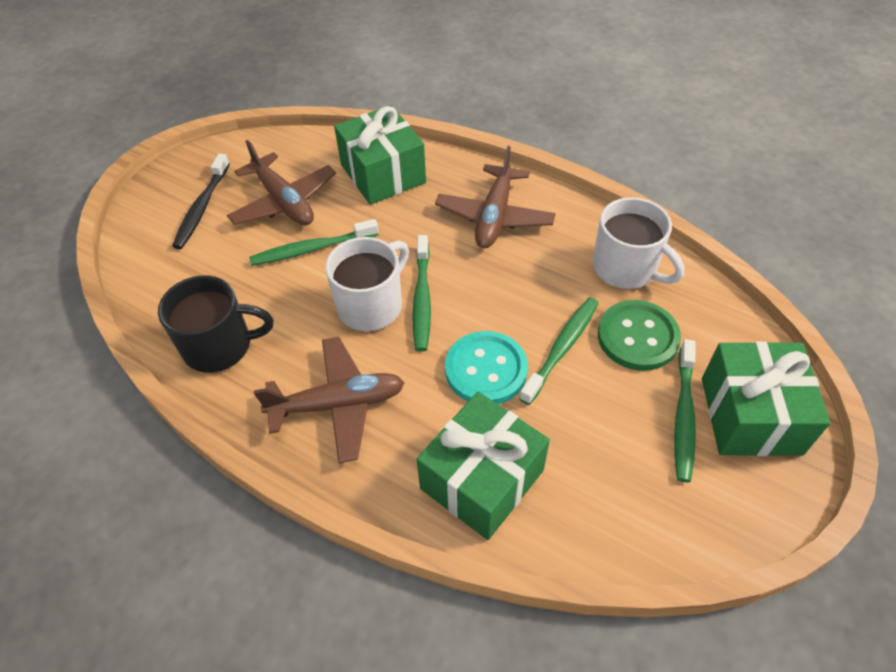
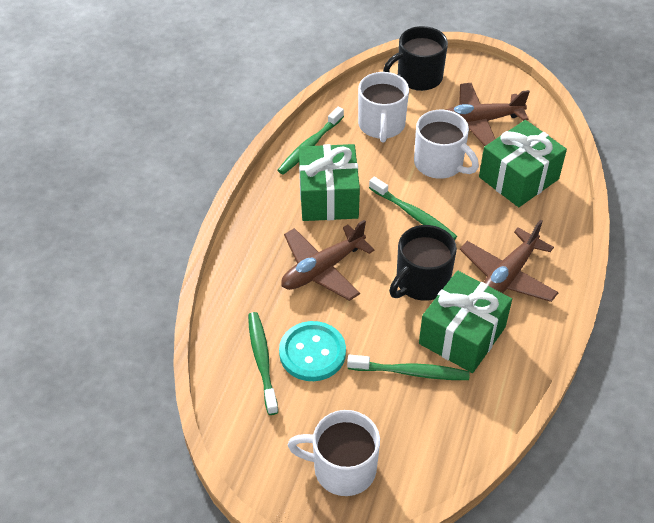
black mug: 1 -> 2
black toothbrush: 1 -> 0
green button: 1 -> 0
white mug: 2 -> 3

